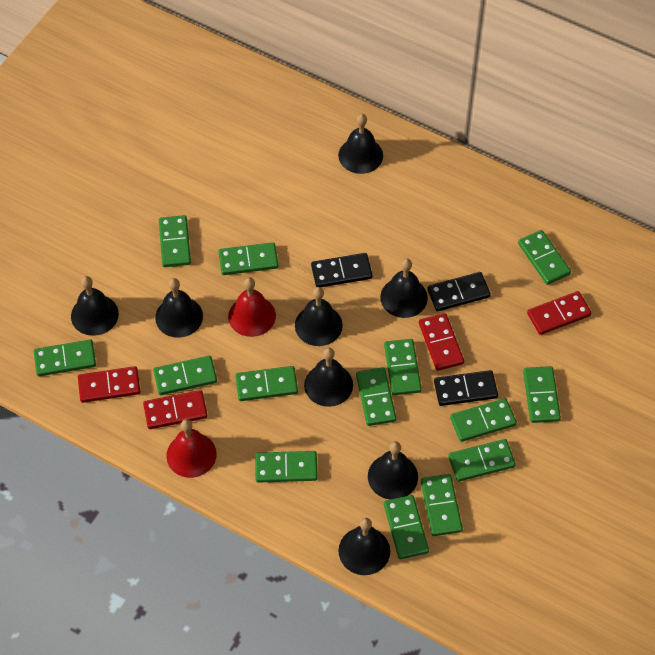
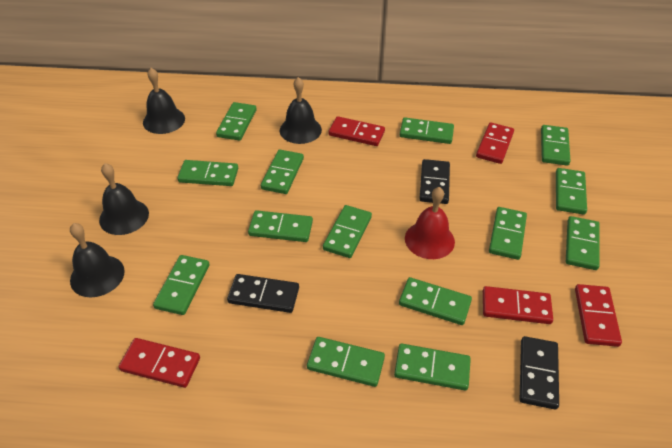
black bell: 8 -> 4
red bell: 2 -> 1
red domino: 4 -> 5

